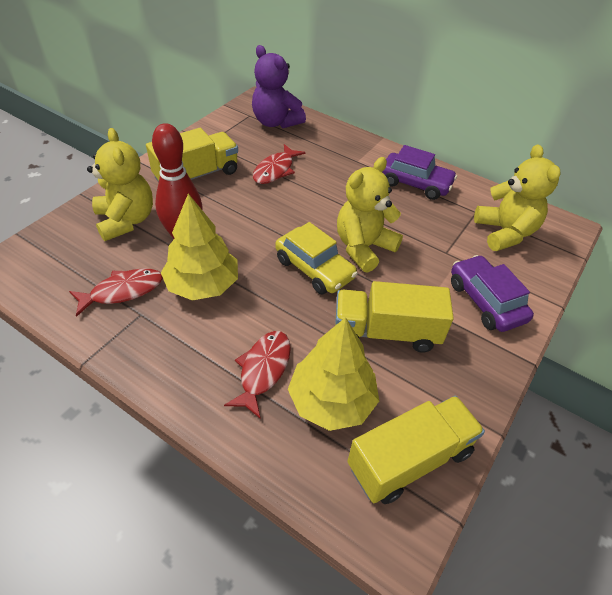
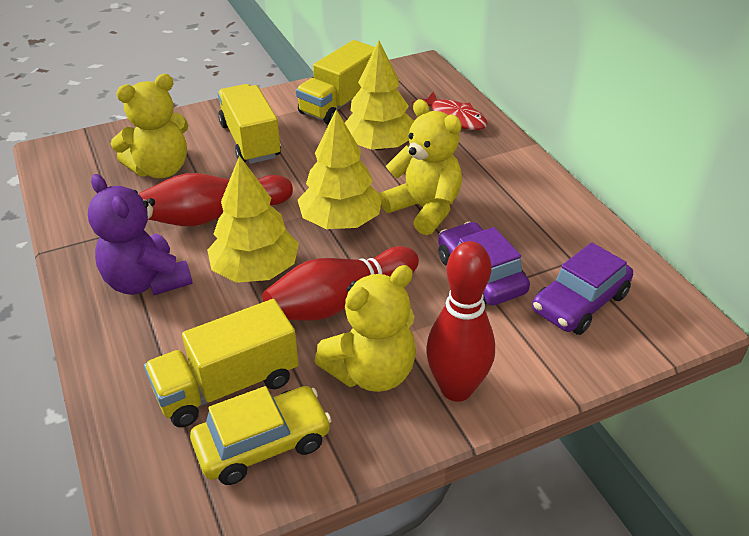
red bowling pin: 1 -> 3
red fish: 3 -> 1
yellow tree: 2 -> 3

